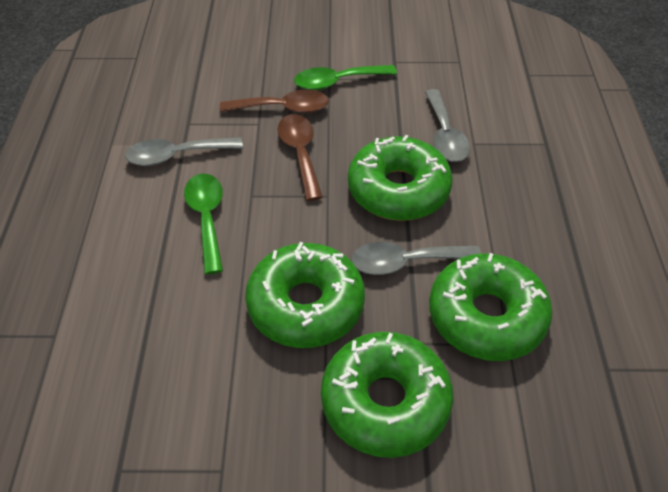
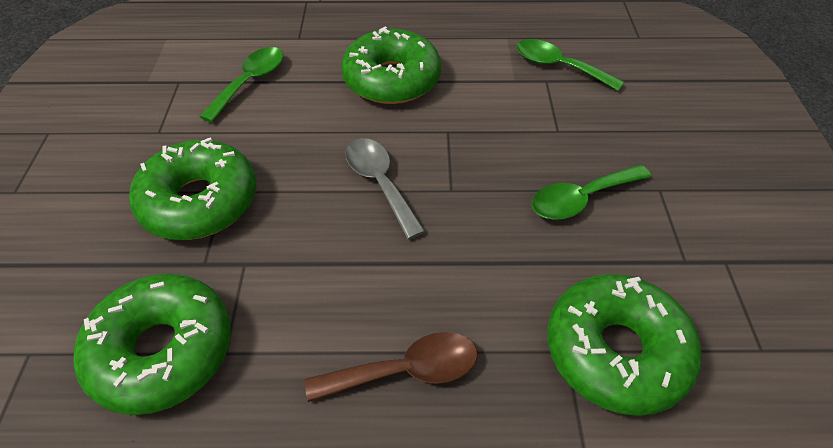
brown spoon: 2 -> 1
green spoon: 2 -> 3
grey spoon: 3 -> 1

